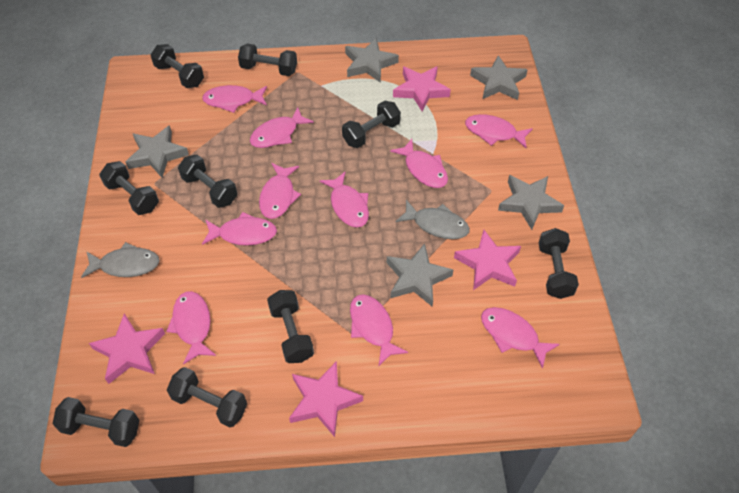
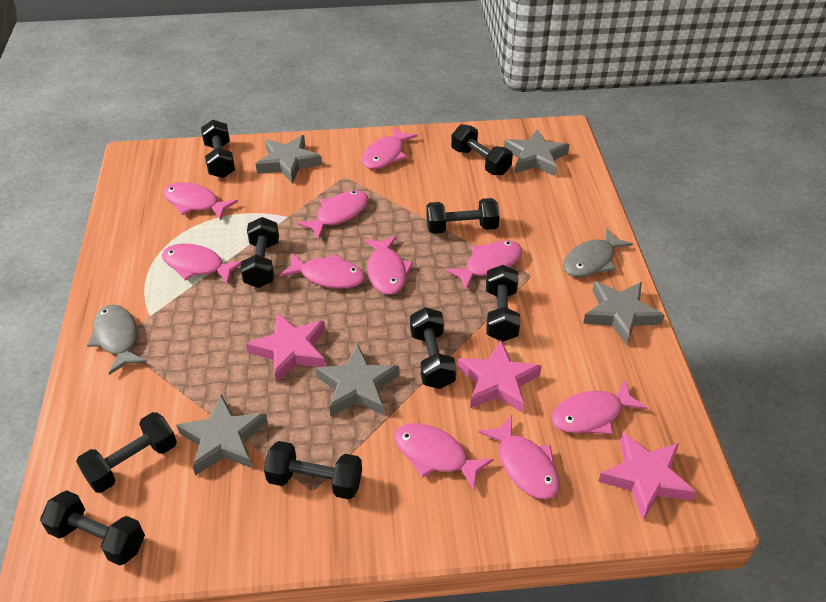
pink star: 4 -> 3

